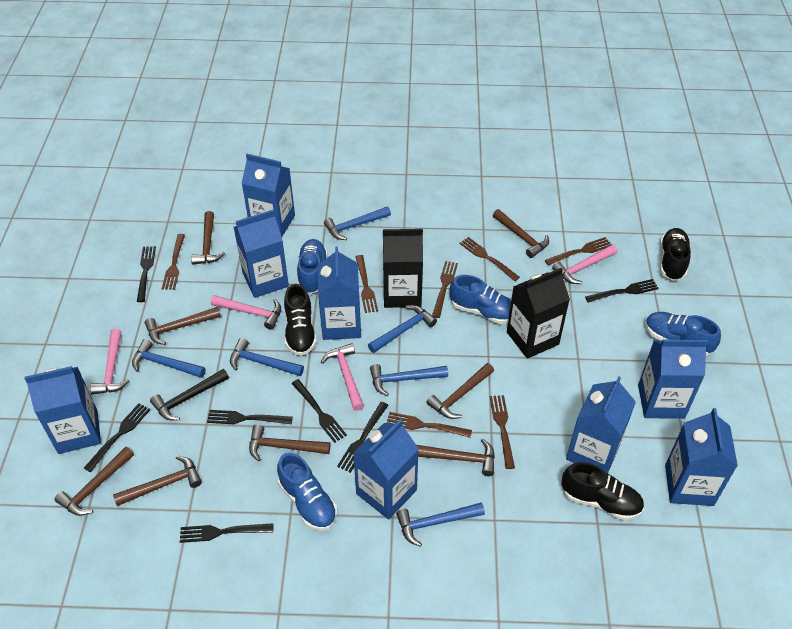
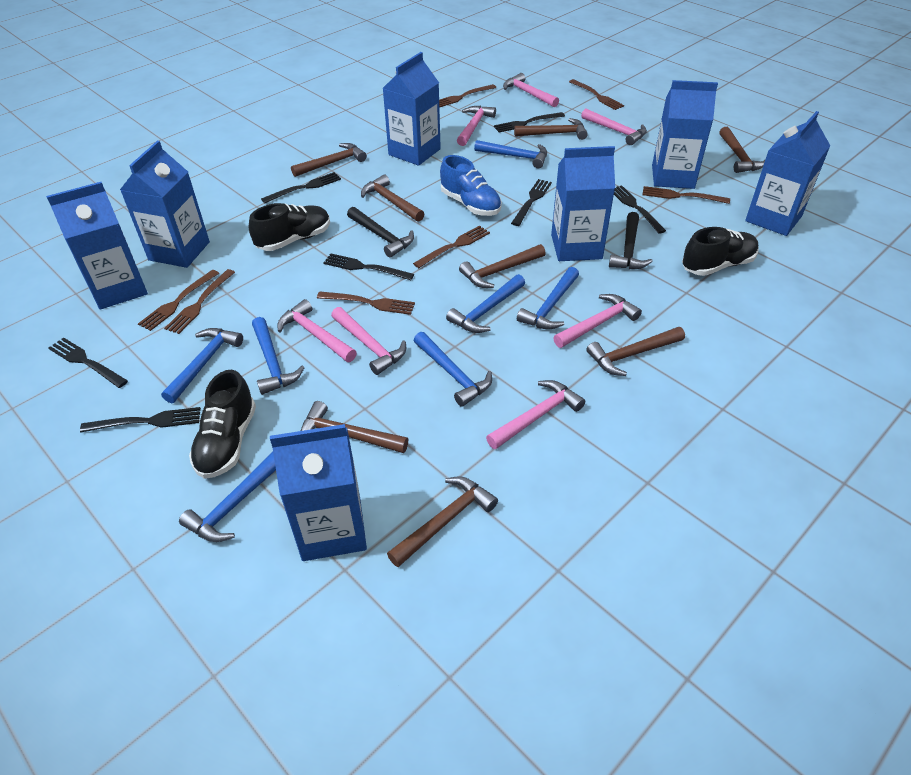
black carton: 2 -> 0
black hammer: 1 -> 2
blue carton: 8 -> 7
blue hammer: 6 -> 7
blue shoe: 4 -> 1
pink hammer: 4 -> 7

